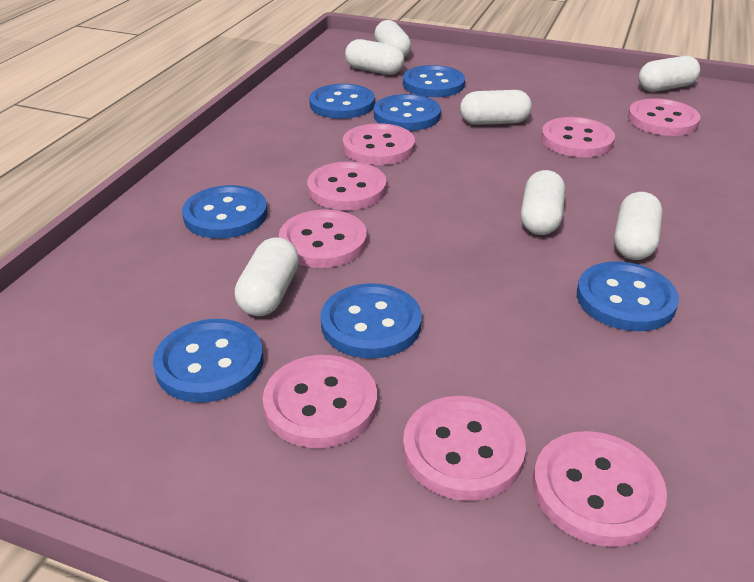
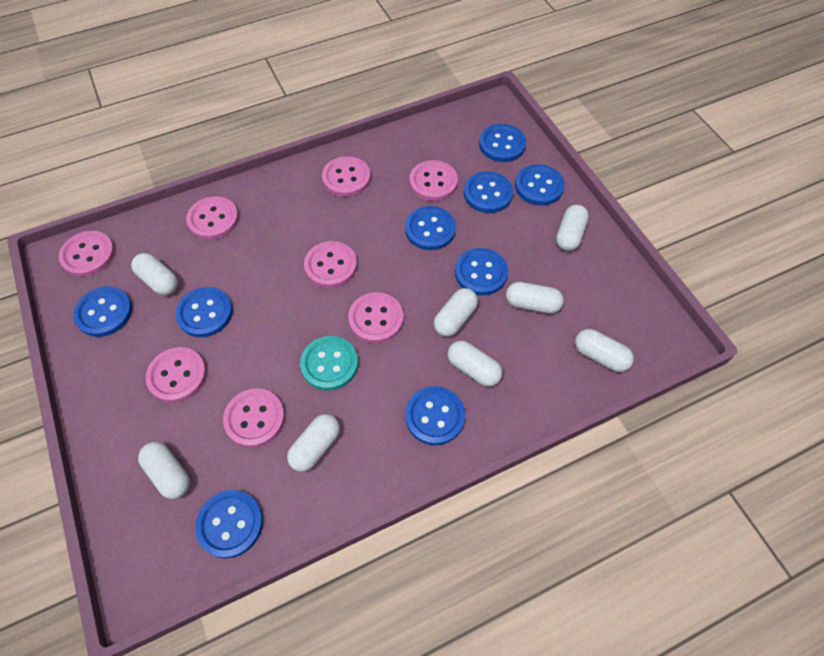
blue button: 7 -> 9
turquoise button: 0 -> 1
white capsule: 7 -> 8

